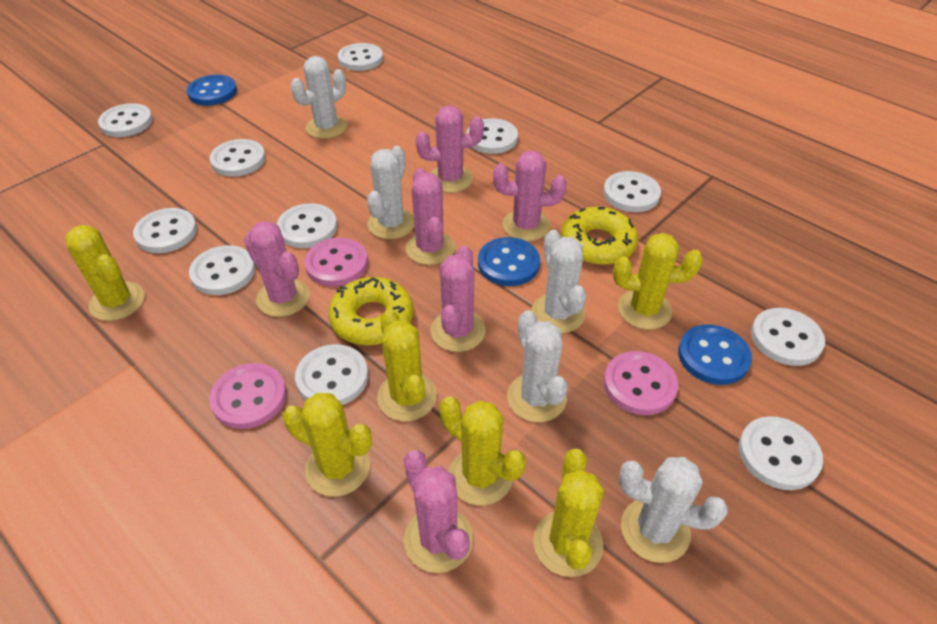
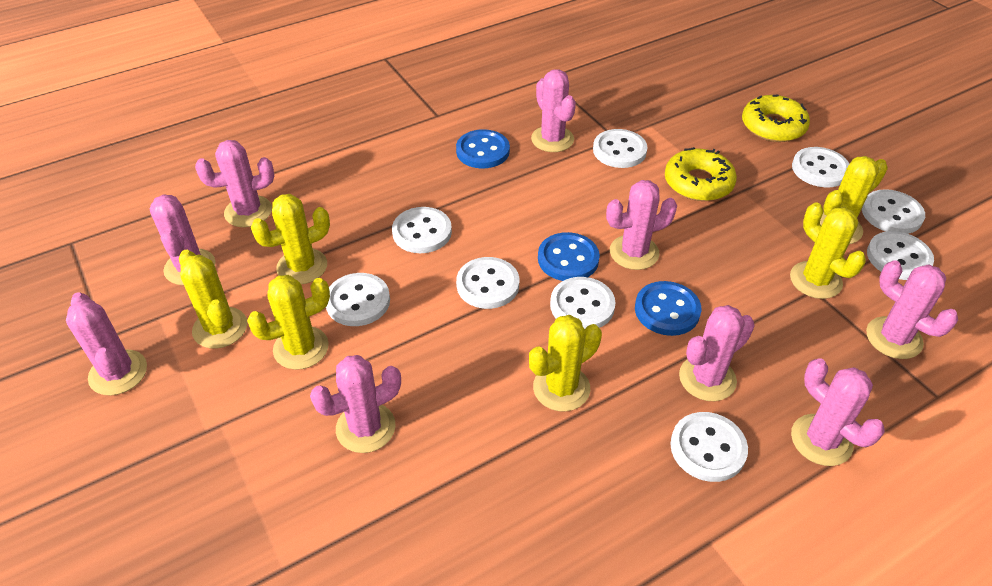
pink button: 3 -> 0
pink cactus: 6 -> 9
white button: 11 -> 9
white cactus: 5 -> 0

